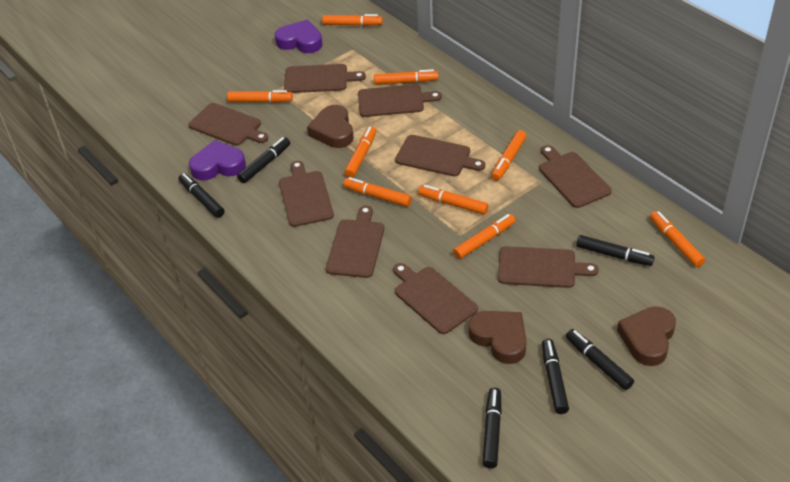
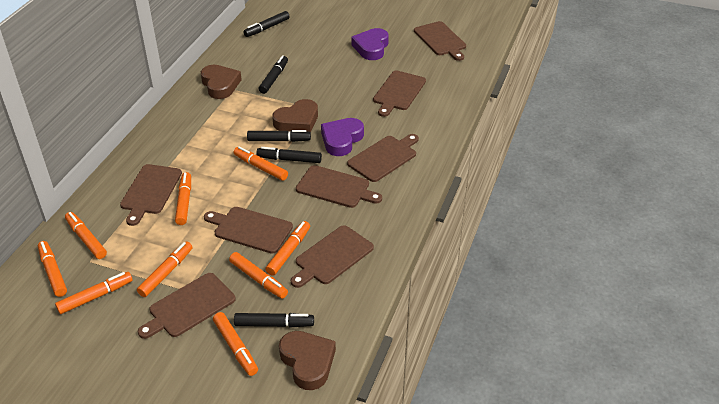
black marker: 6 -> 5
brown cutting board: 9 -> 8

